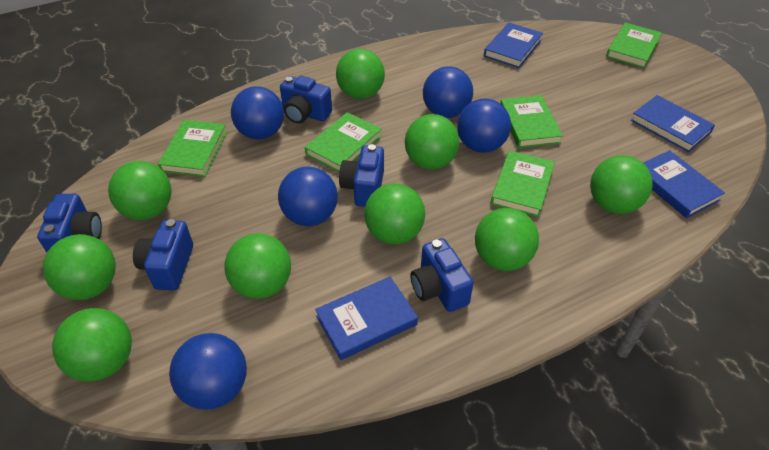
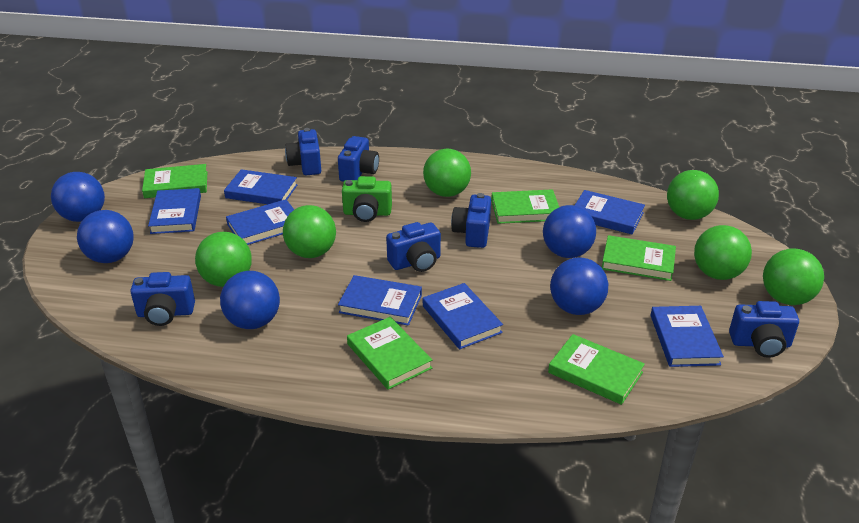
blue book: 4 -> 7
blue camera: 5 -> 6
green ball: 9 -> 6
green camera: 0 -> 1

